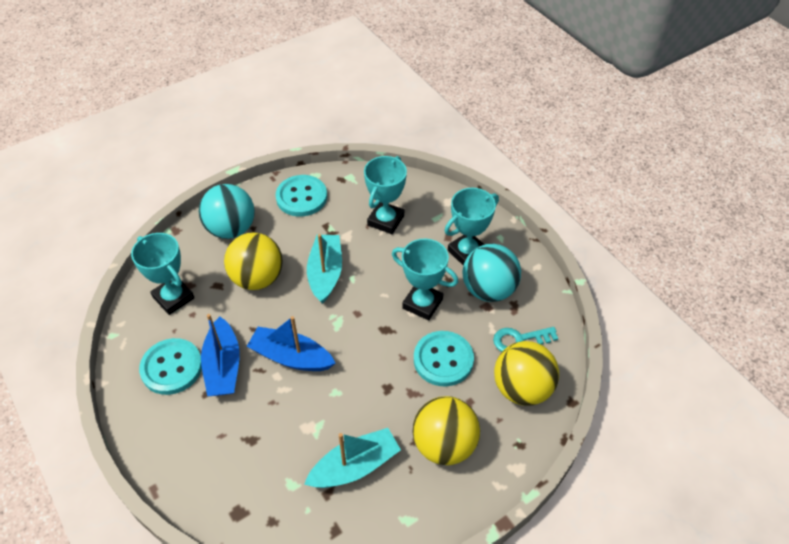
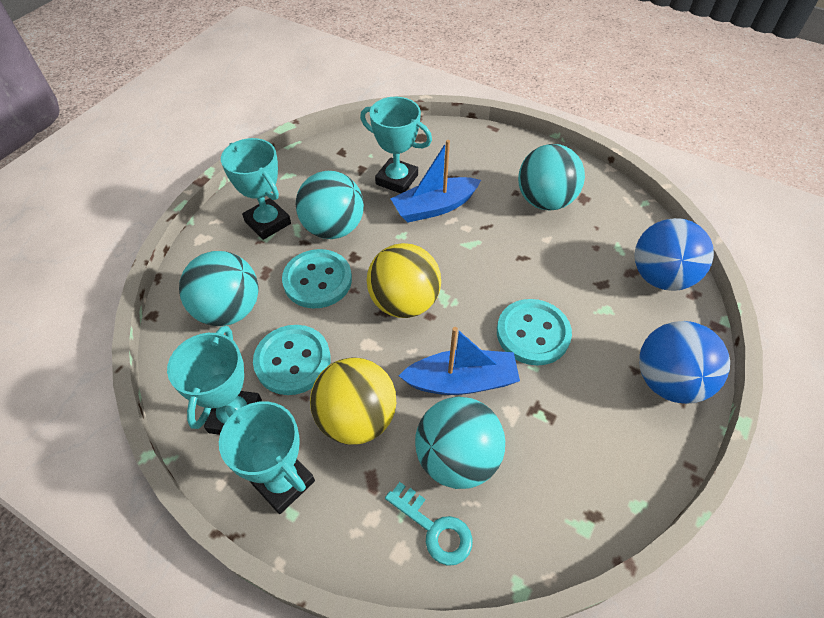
blue ball: 0 -> 2
turquoise ball: 2 -> 4
turquoise boat: 2 -> 0
yellow ball: 3 -> 2

